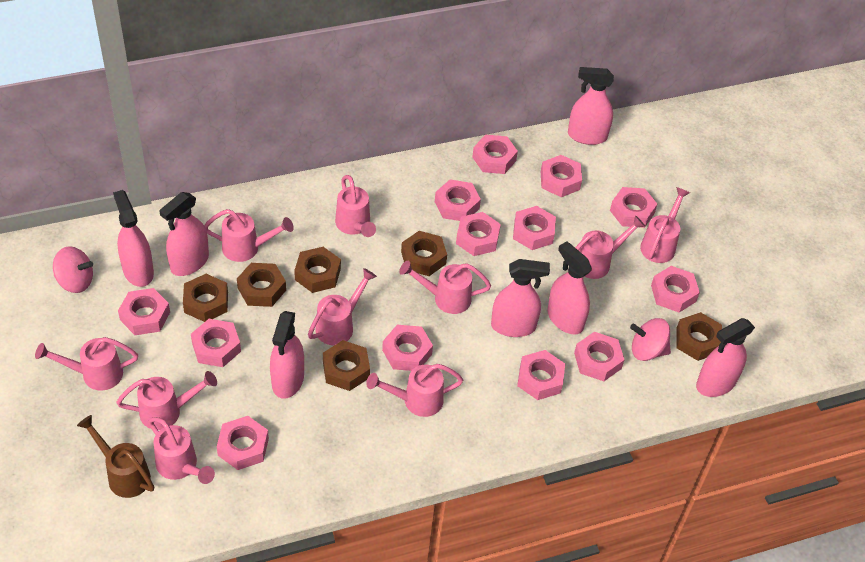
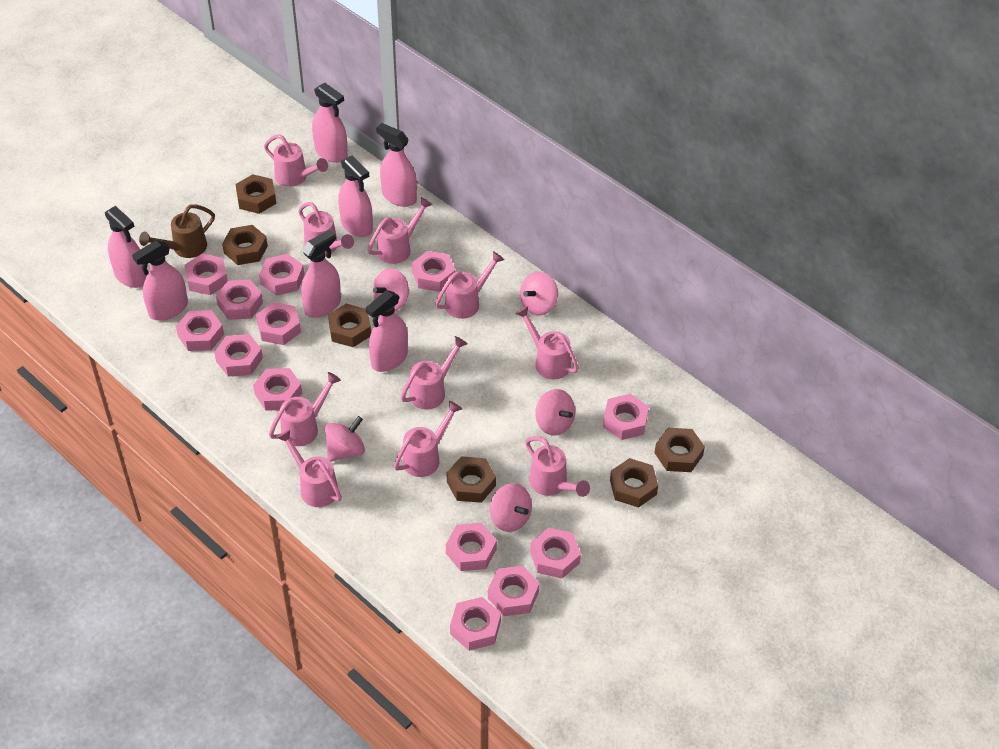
pink spinning top: 2 -> 5

